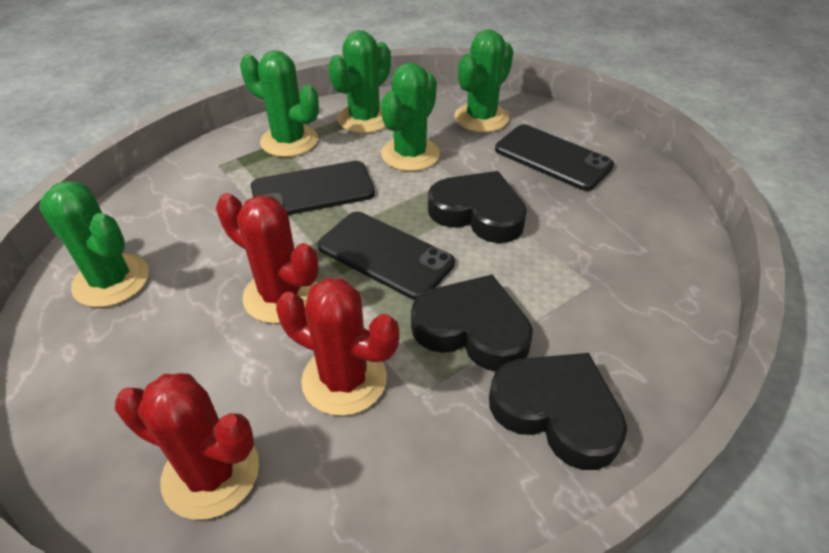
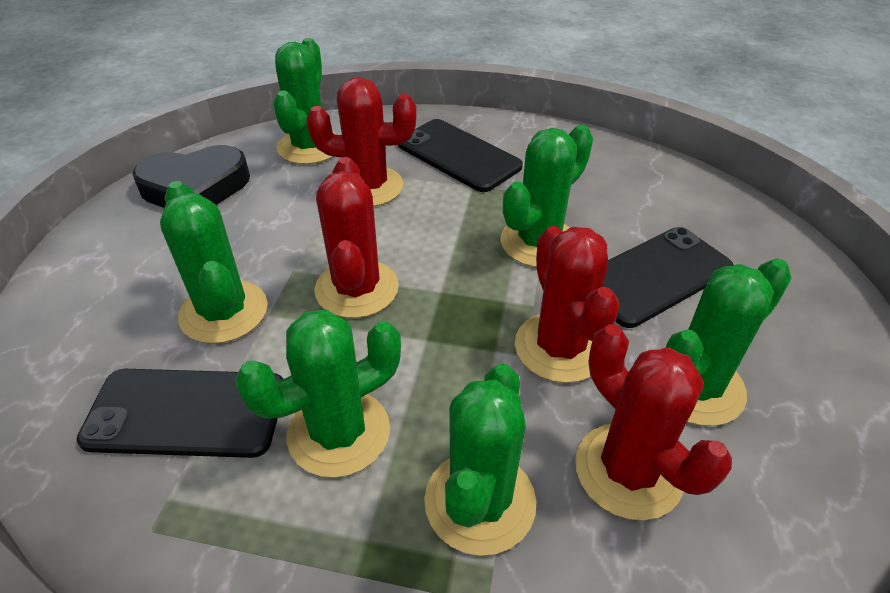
black heart: 3 -> 1
green cactus: 5 -> 6
red cactus: 3 -> 4

